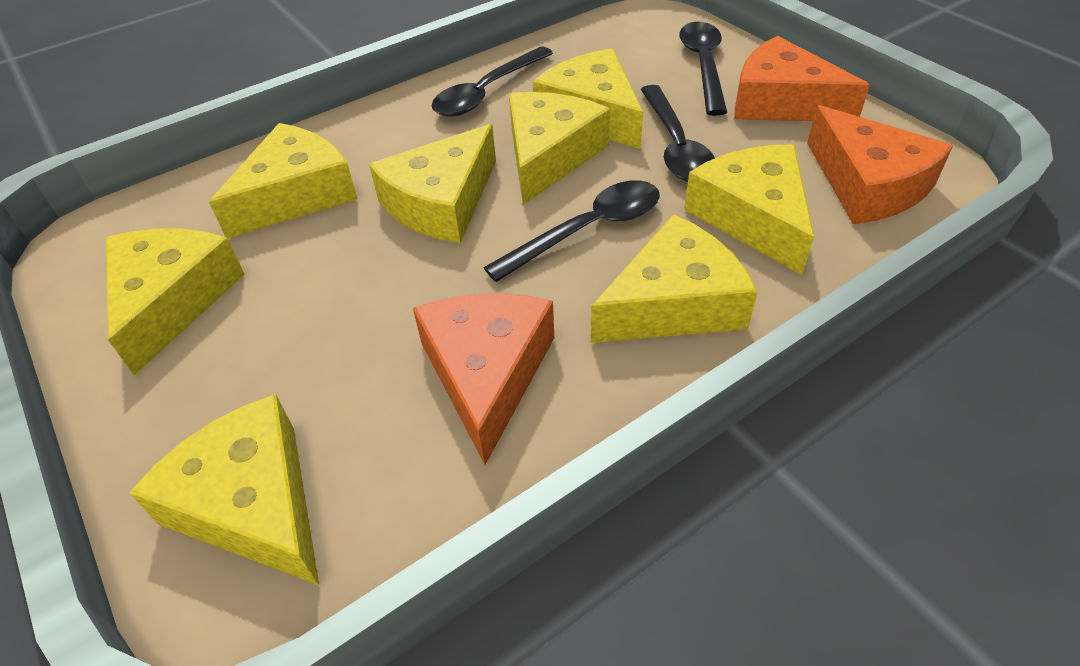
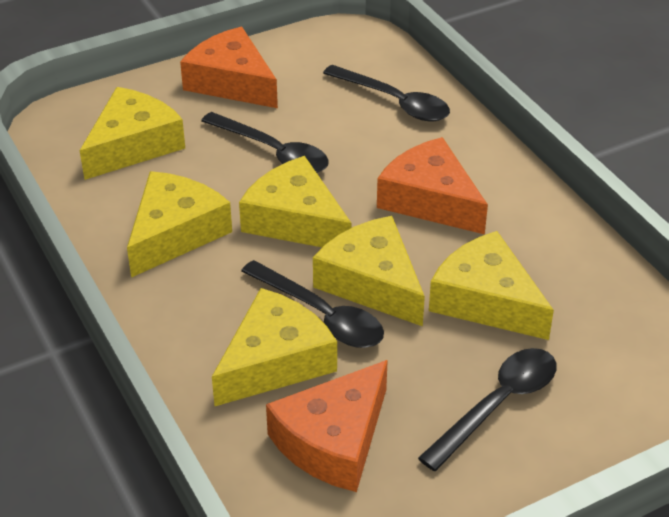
yellow cheese: 8 -> 6

